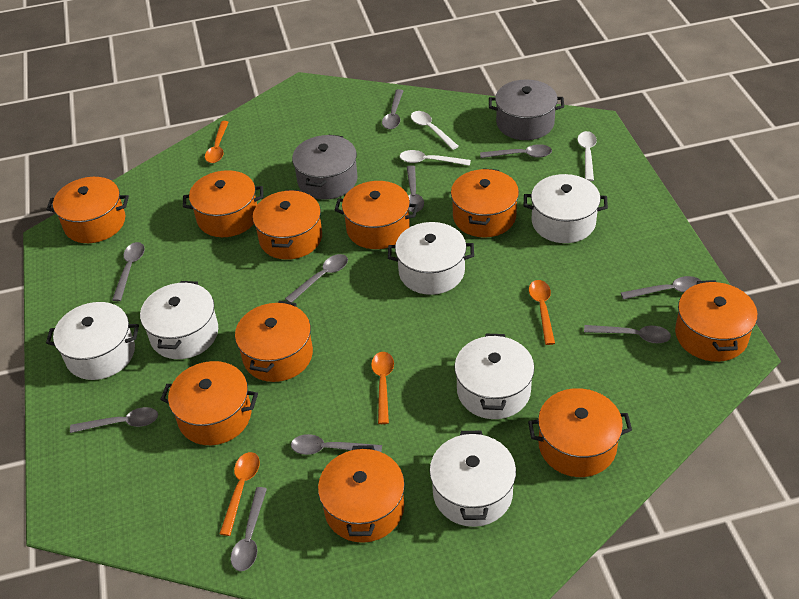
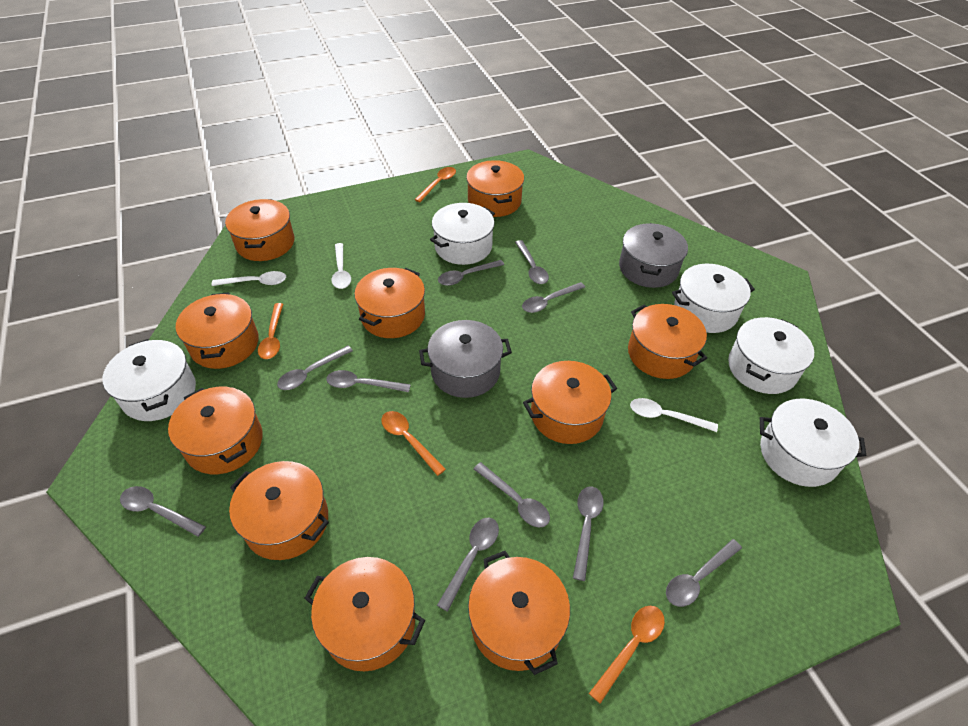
white pot: 6 -> 5

